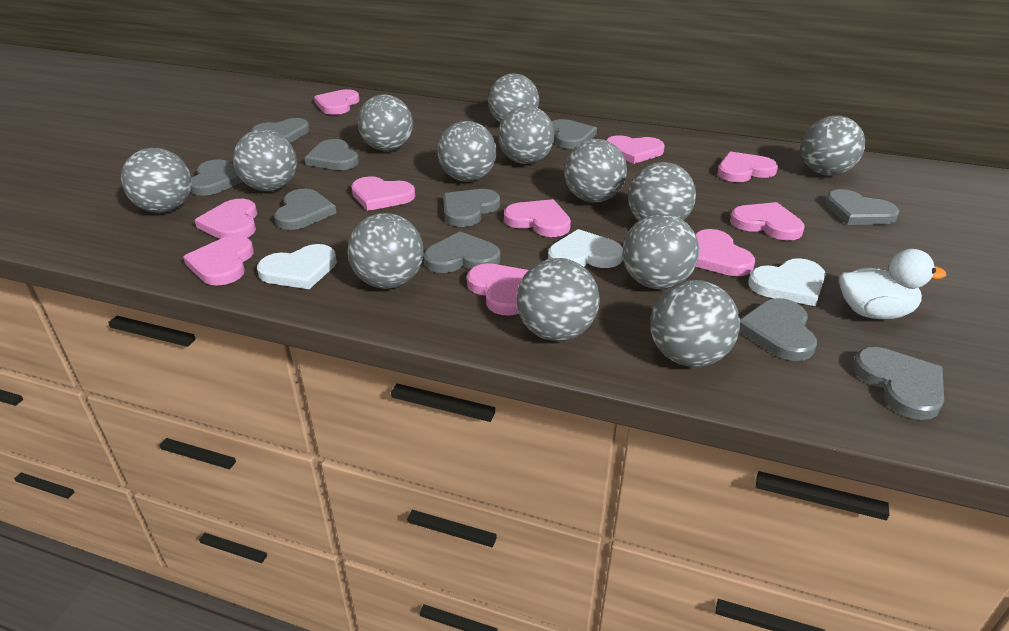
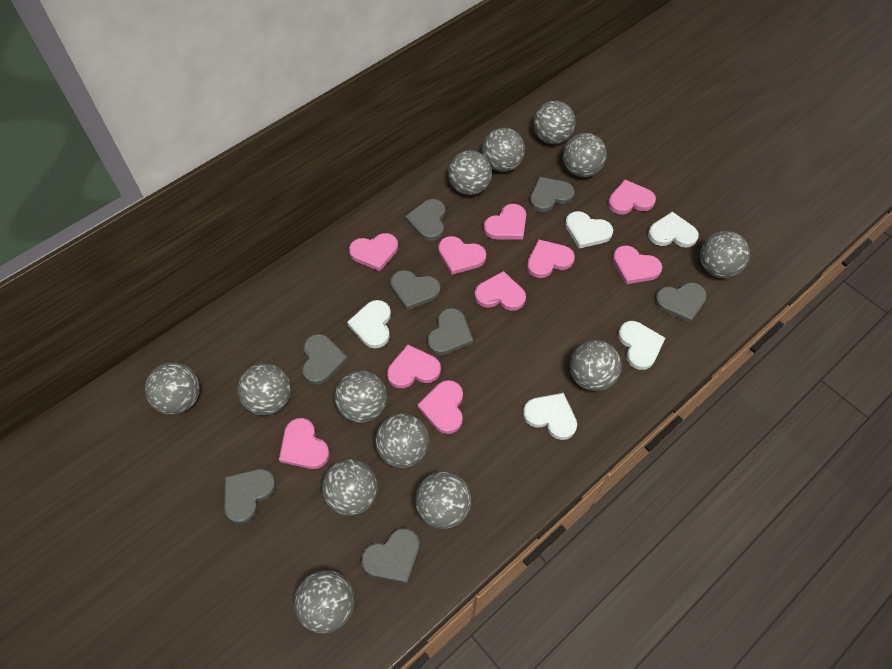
grey heart: 10 -> 8
white duck: 1 -> 0
white heart: 3 -> 5

